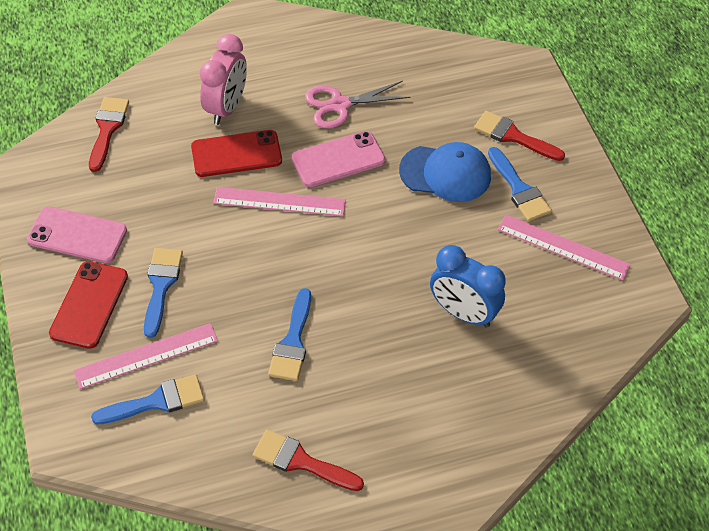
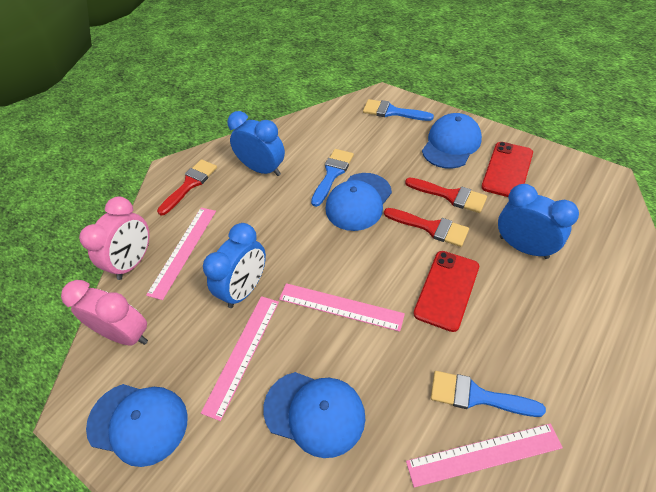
blue brush: 4 -> 3
blue cap: 1 -> 4
blue clock: 1 -> 3
pink clock: 1 -> 2
pink phone: 2 -> 0
pink ruler: 3 -> 4
pink scissors: 1 -> 0

